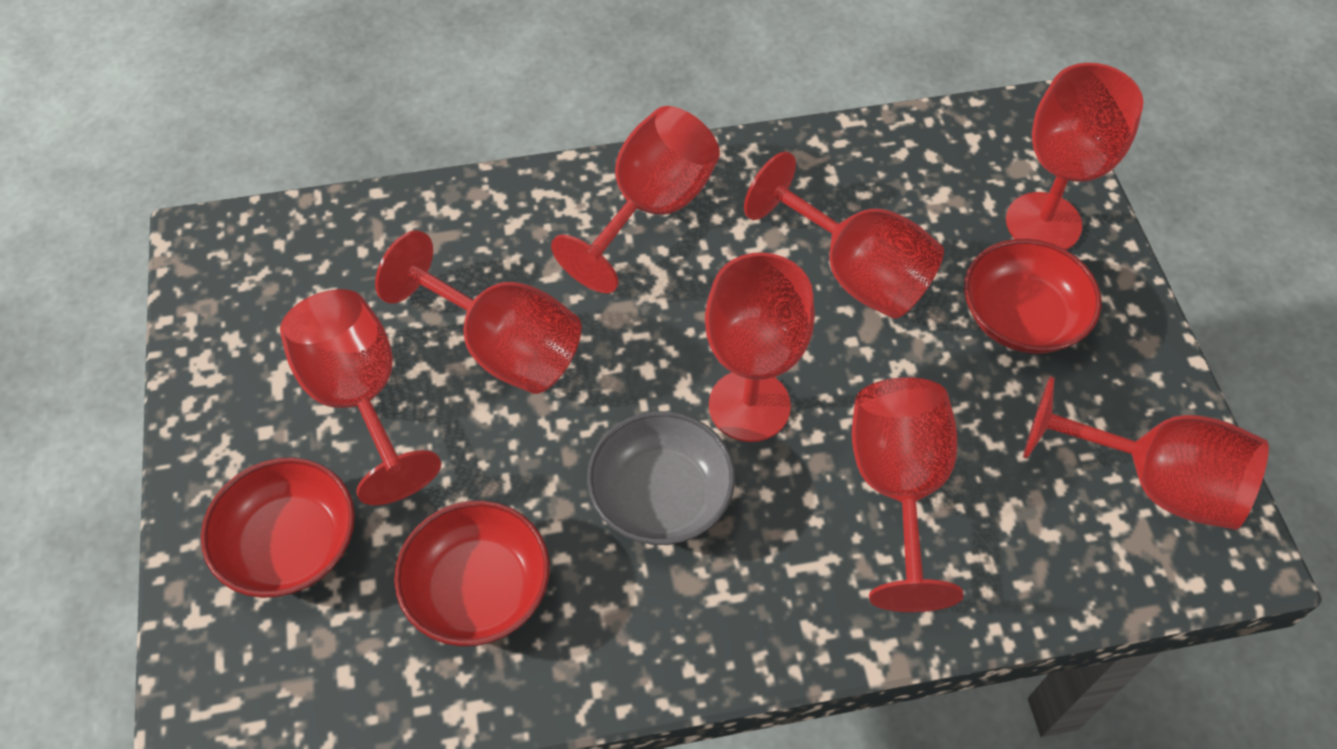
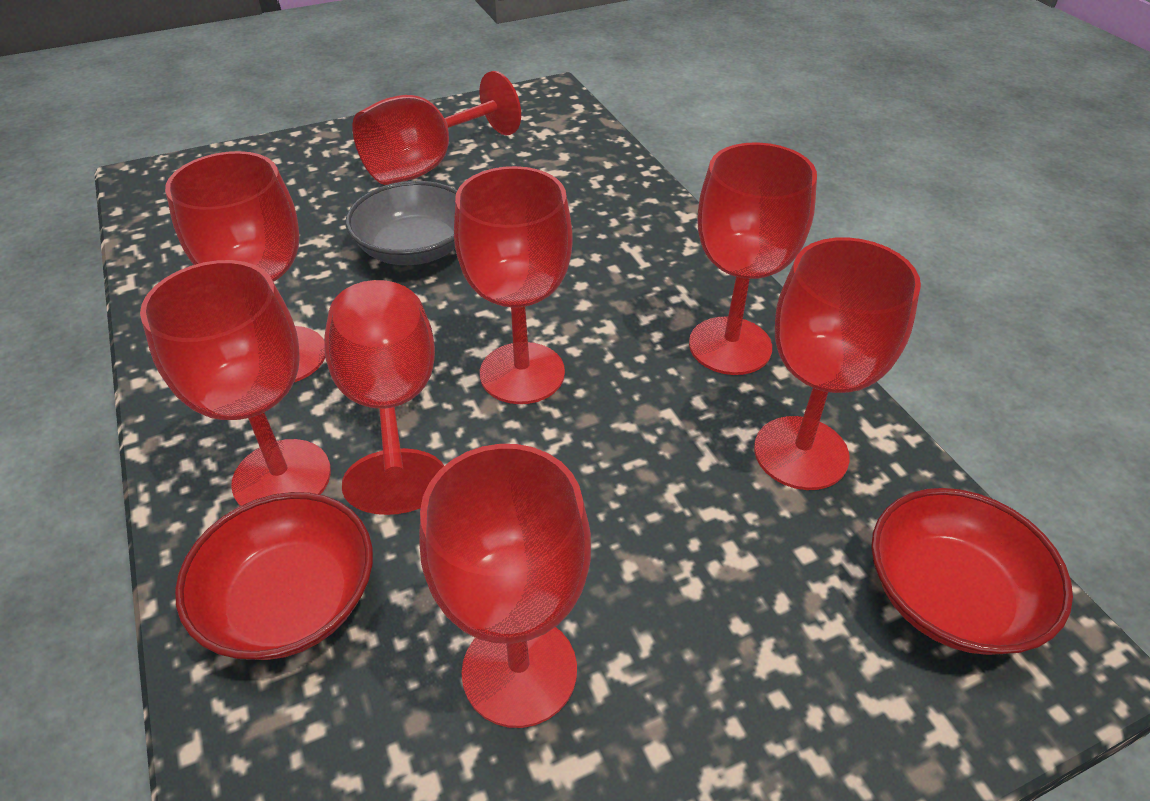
red bowl: 3 -> 2

